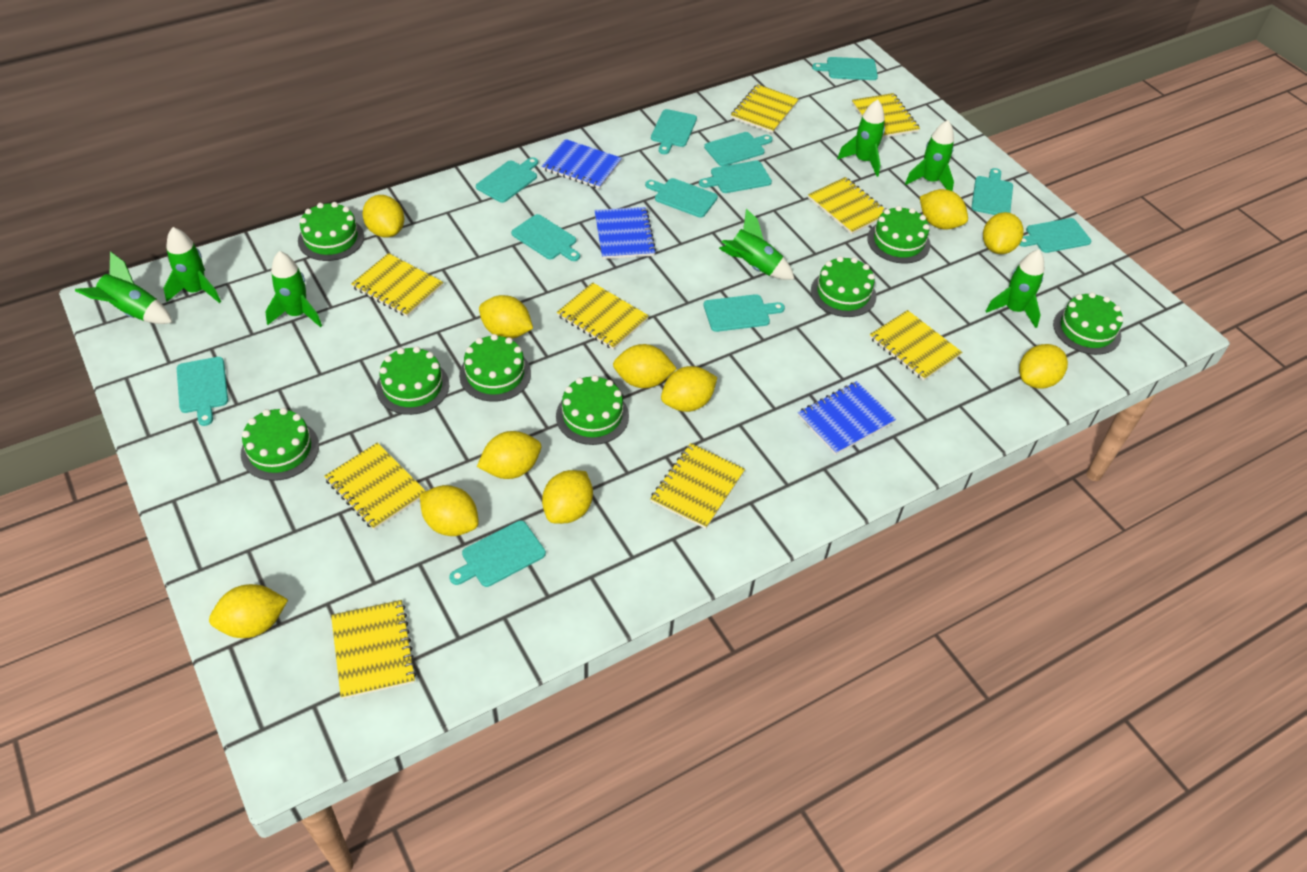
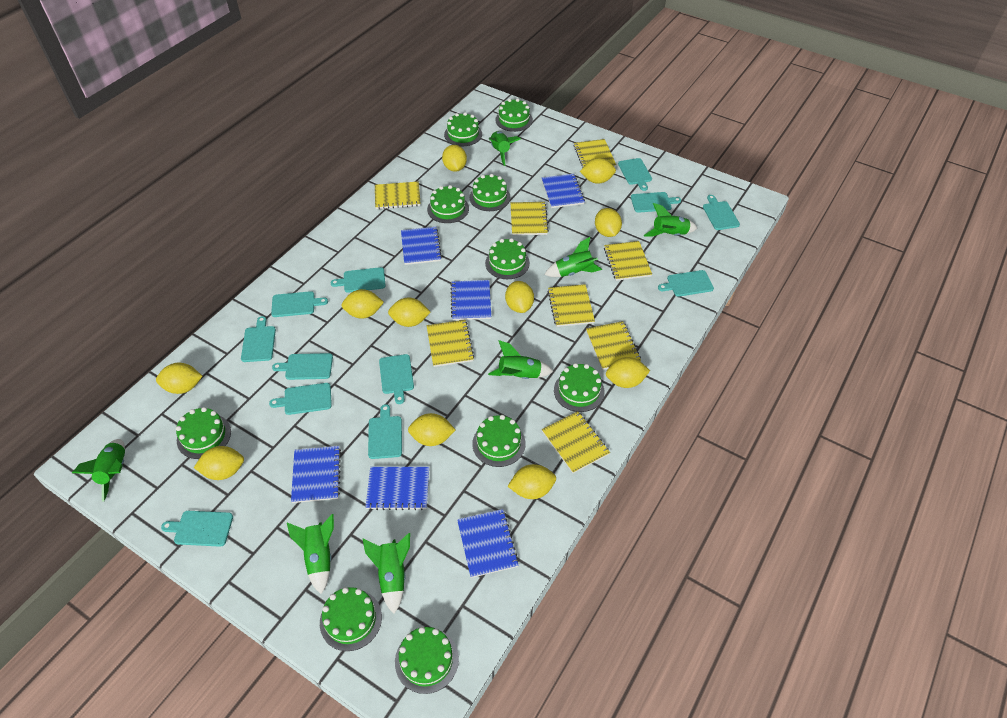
blue notebook: 3 -> 6
green cake: 8 -> 10
yellow notebook: 9 -> 8

